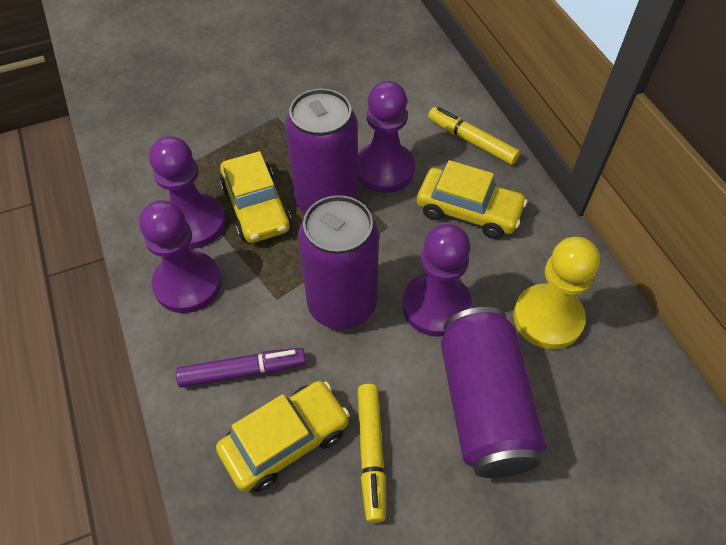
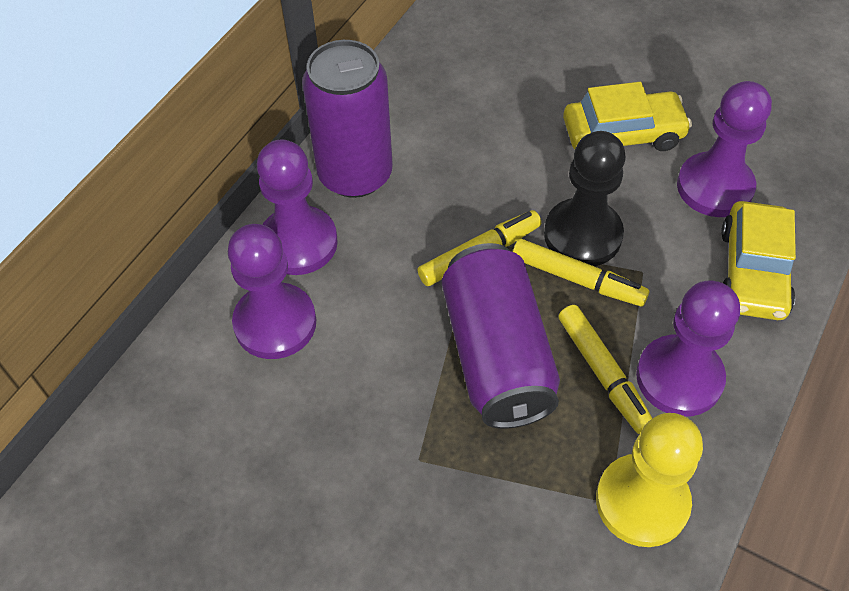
black pawn: 0 -> 1
purple can: 3 -> 2
purple marker: 1 -> 0
yellow car: 3 -> 2
yellow marker: 2 -> 3

